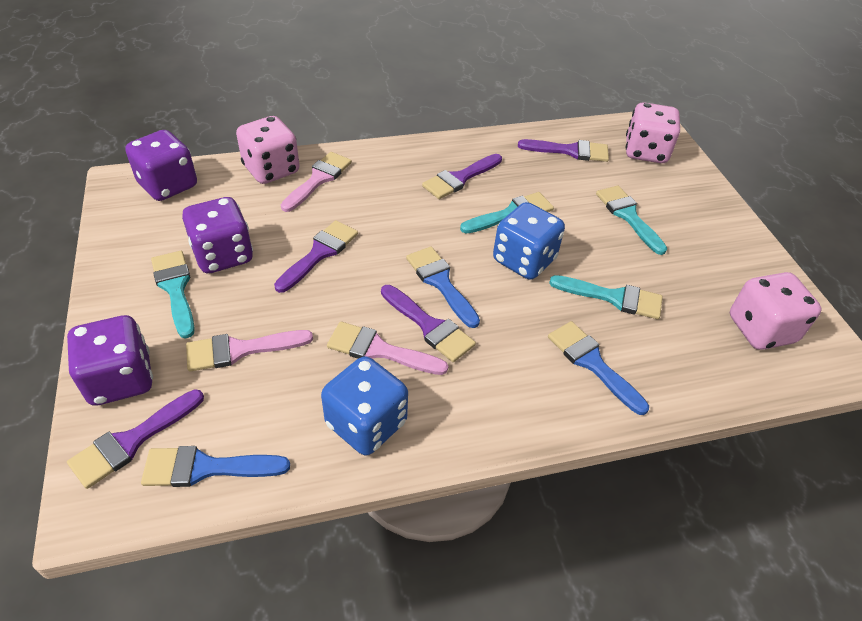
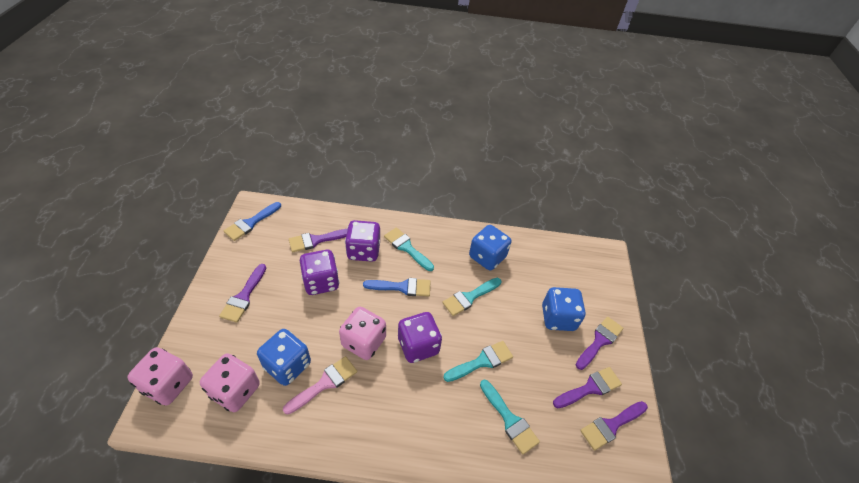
blue brush: 3 -> 2
blue dice: 2 -> 3
pink brush: 3 -> 1

